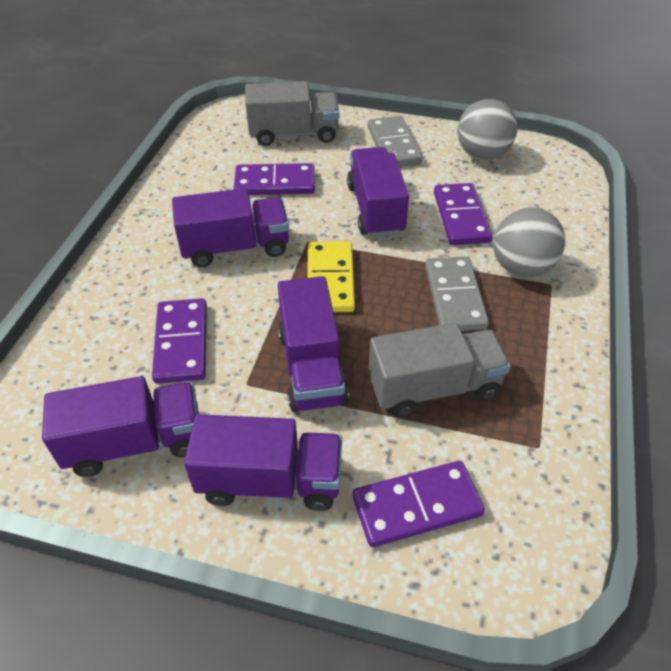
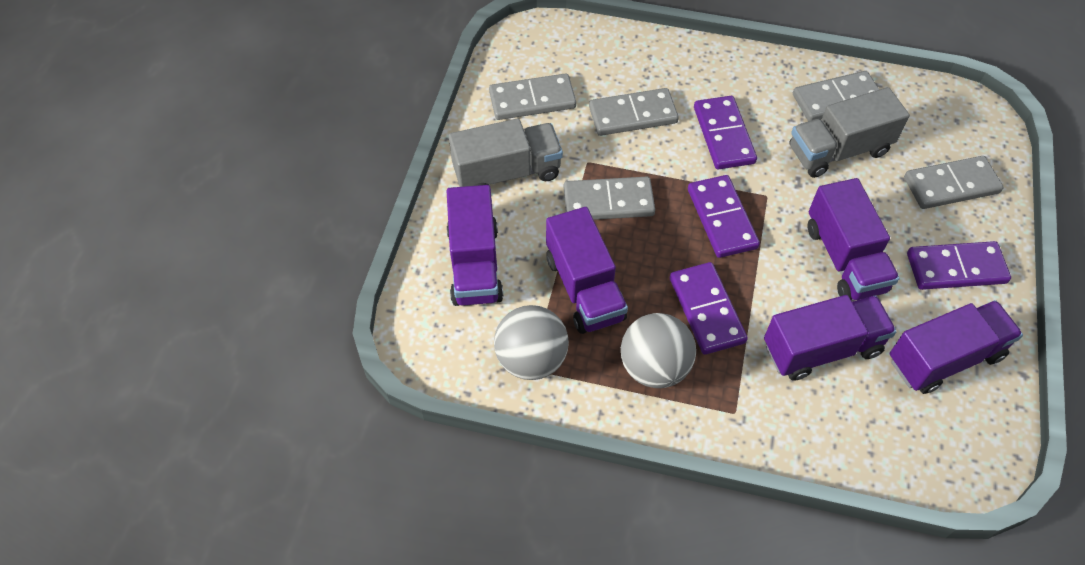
grey domino: 2 -> 5
yellow domino: 1 -> 0

